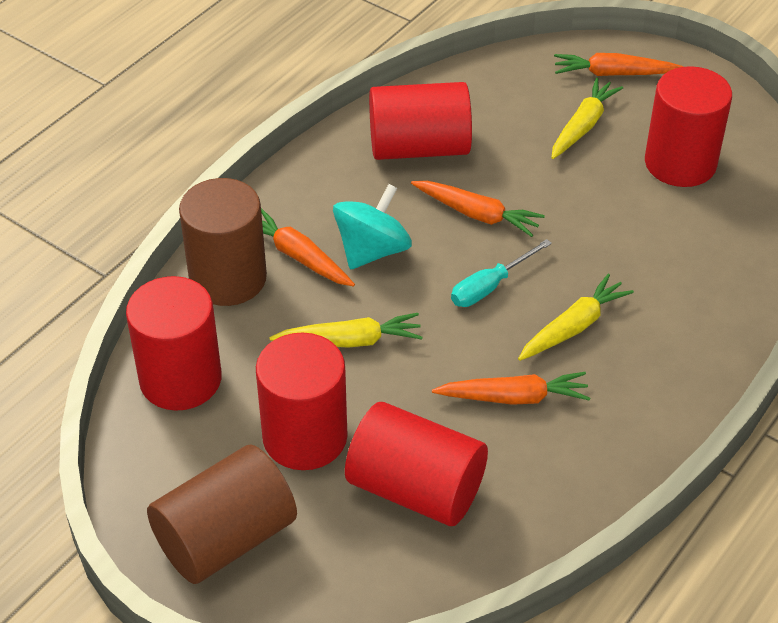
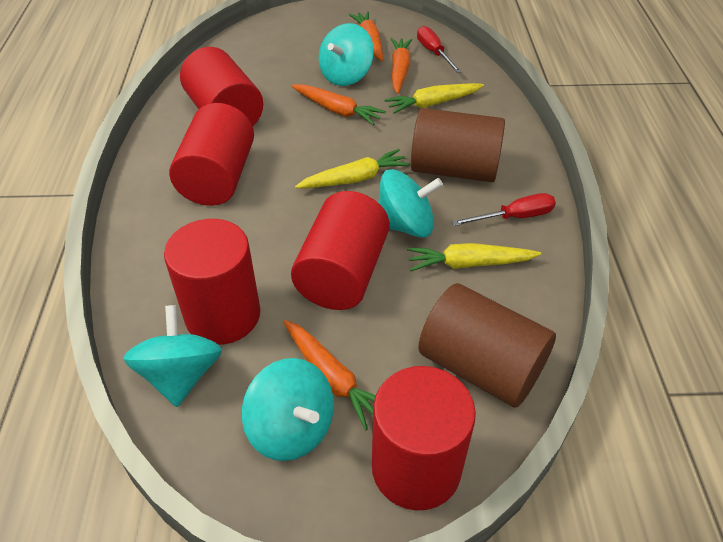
red screwdriver: 0 -> 2
turquoise screwdriver: 1 -> 0
turquoise spinning top: 1 -> 4

